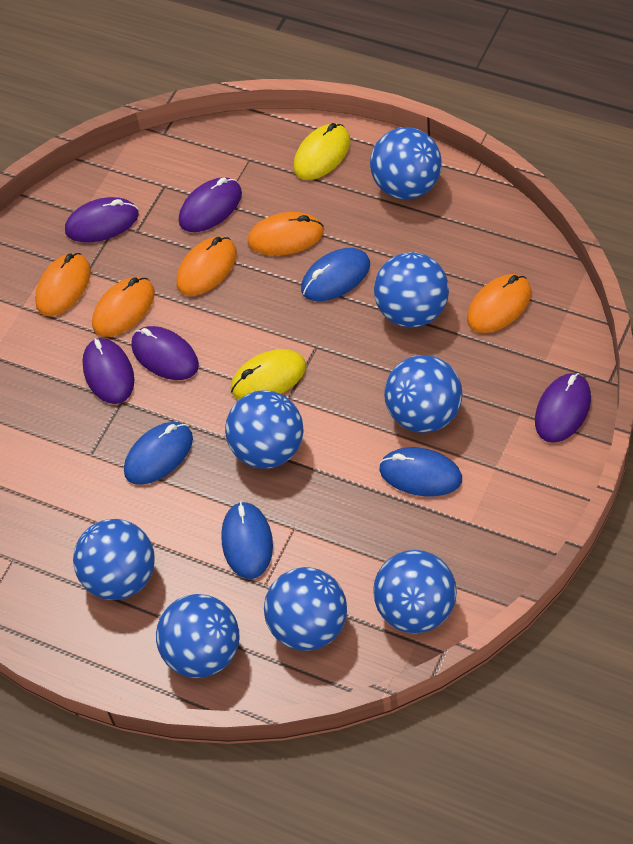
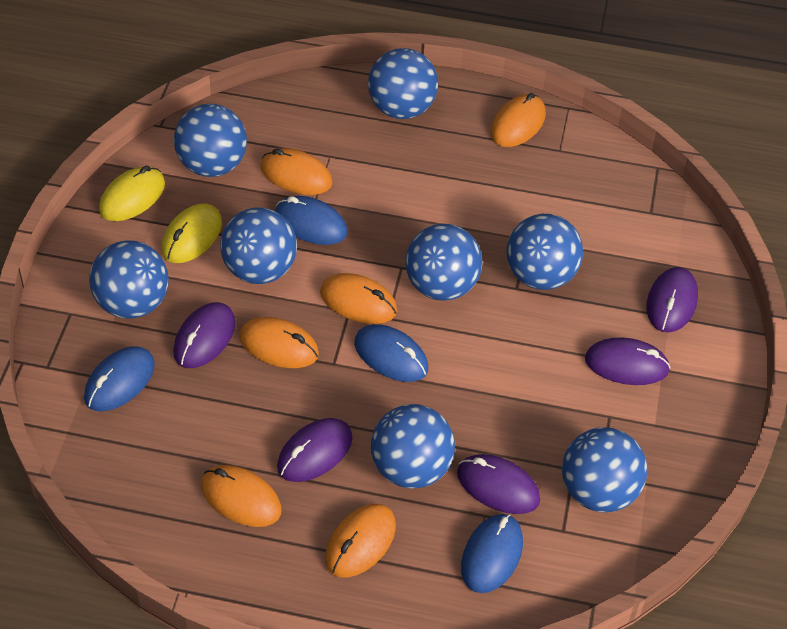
orange mouse: 5 -> 6

